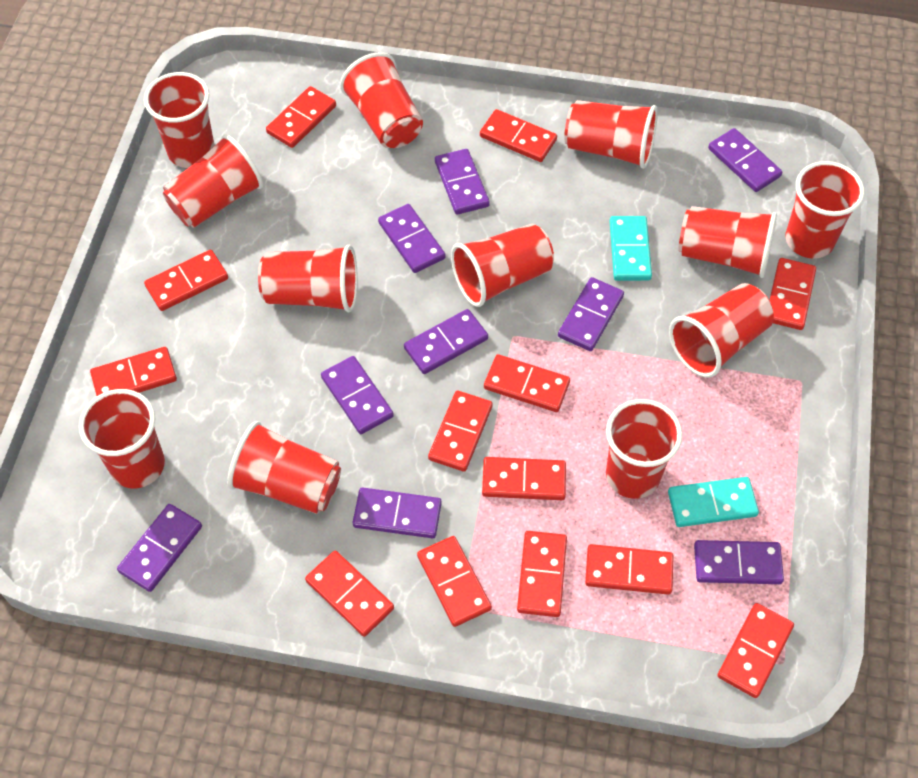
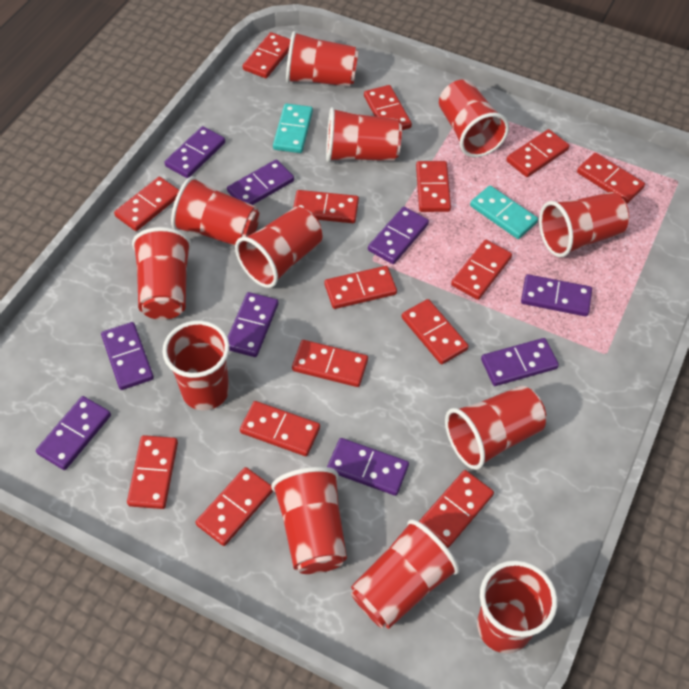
red domino: 13 -> 15

